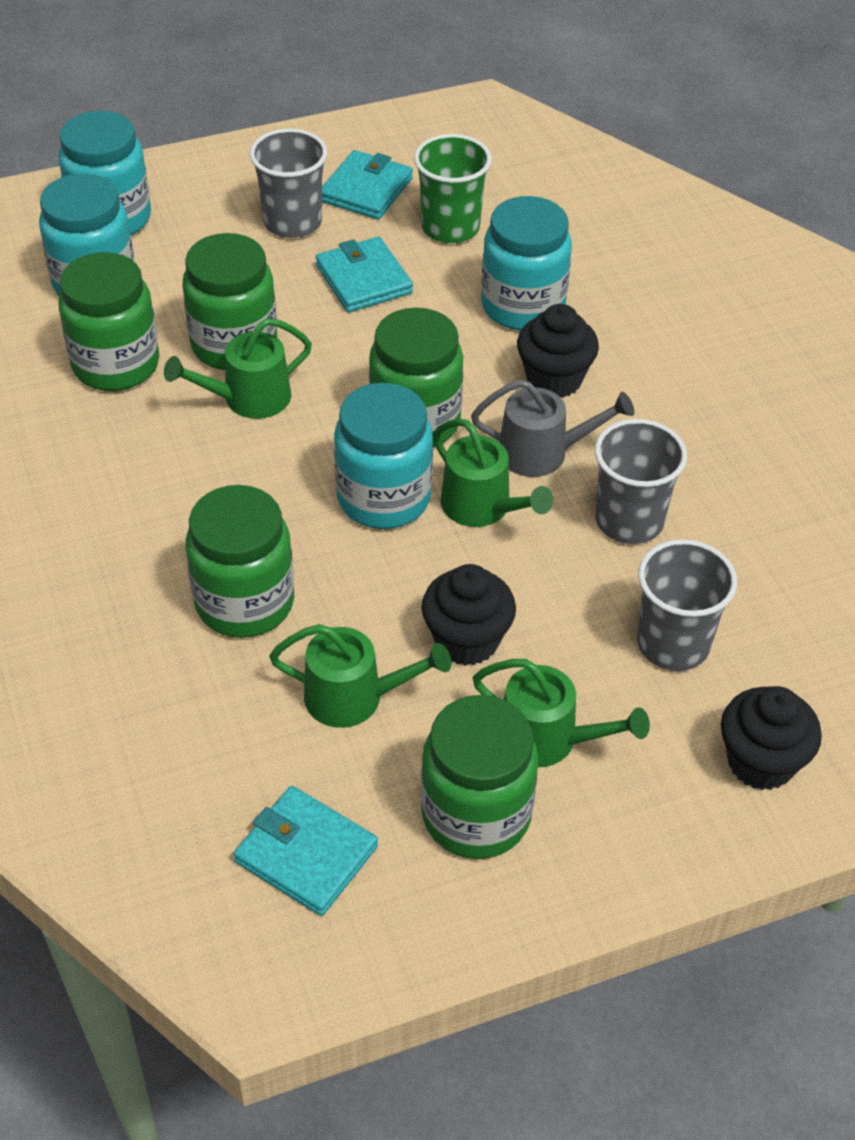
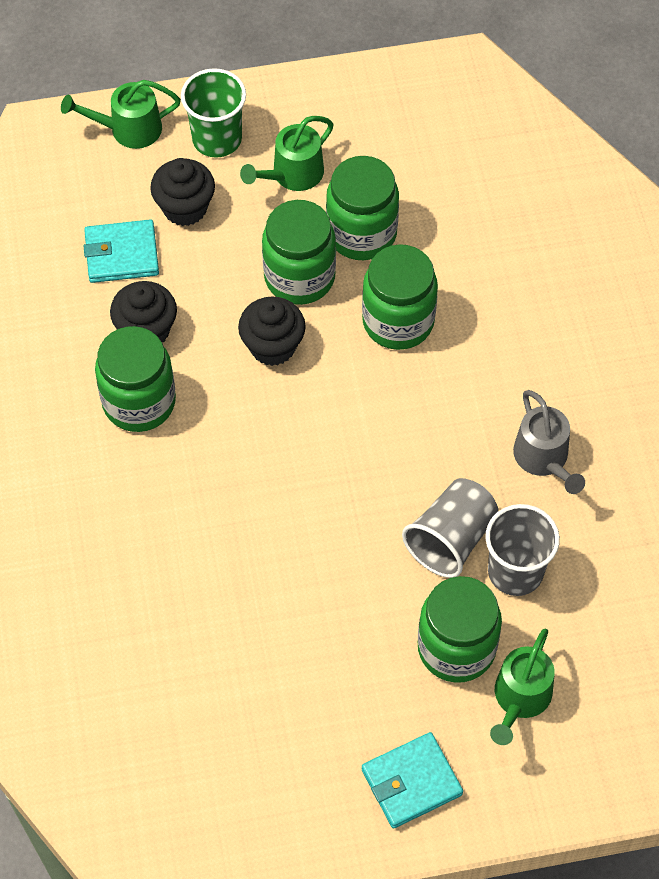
green watering can: 4 -> 3
grey cup: 3 -> 2
turquoise jar: 4 -> 0
turquoise wallet: 3 -> 2

